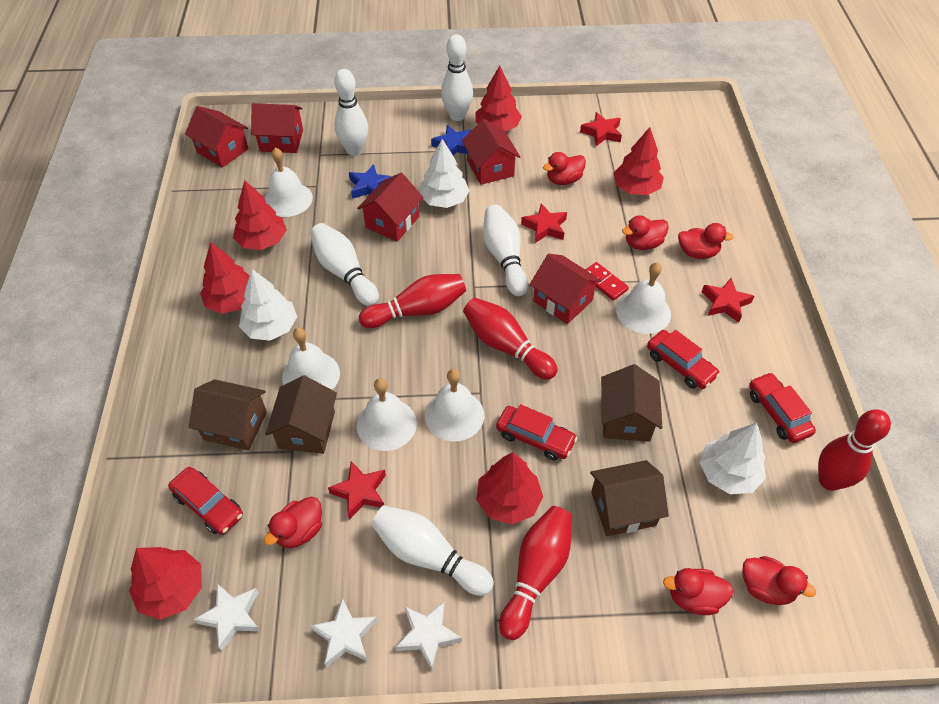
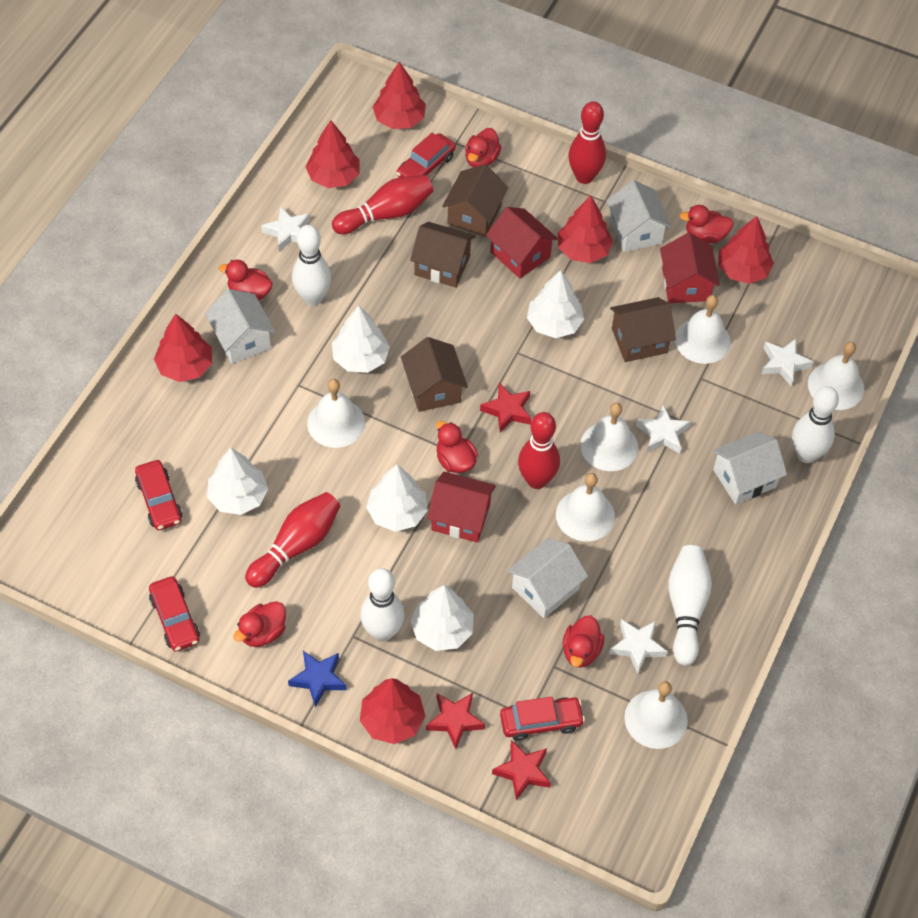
blue star: 2 -> 1
red domino: 1 -> 0
red house: 5 -> 3
red star: 4 -> 3
white bell: 5 -> 6
white bowling pin: 5 -> 4
white house: 0 -> 4
white star: 3 -> 4
white tree: 3 -> 5

